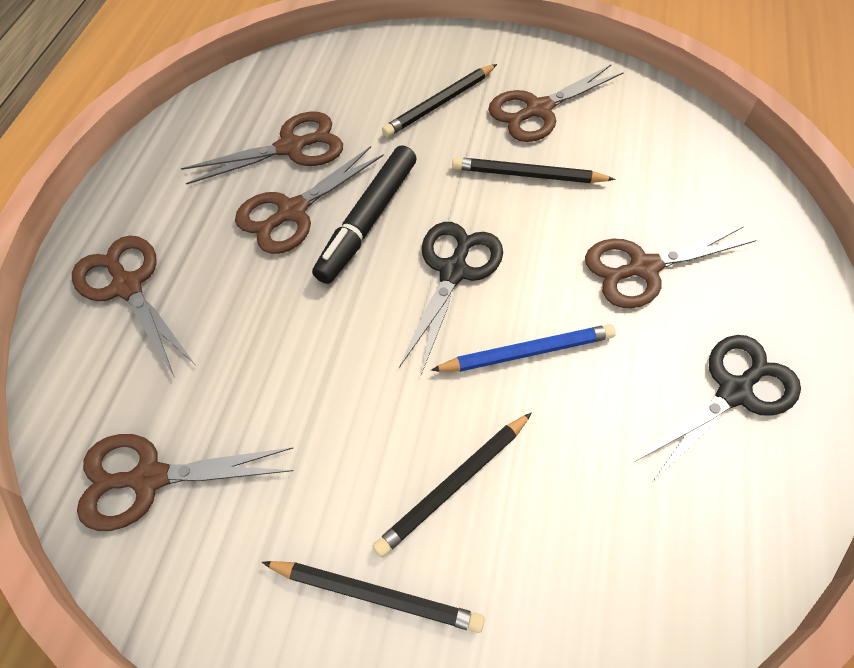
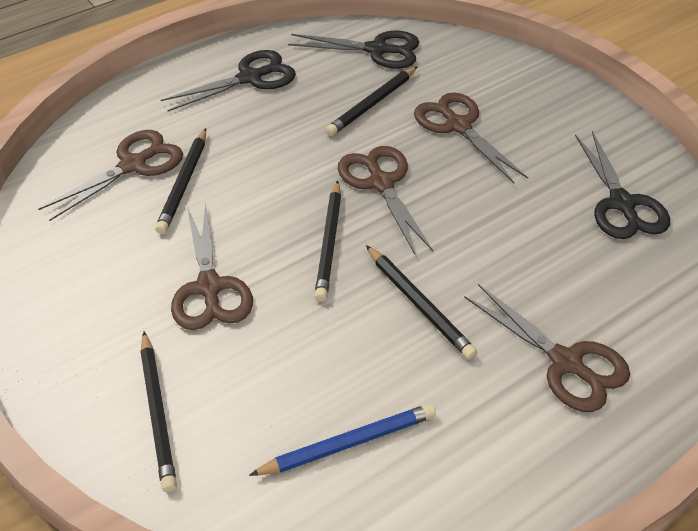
black marker: 1 -> 0
black pencil: 4 -> 5
black scissors: 2 -> 3
brown scissors: 6 -> 5

